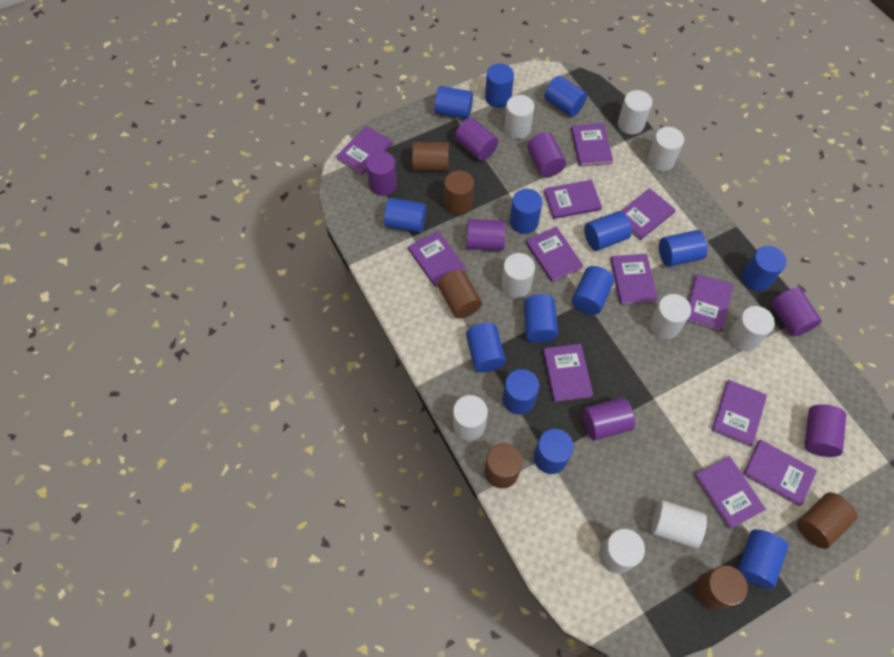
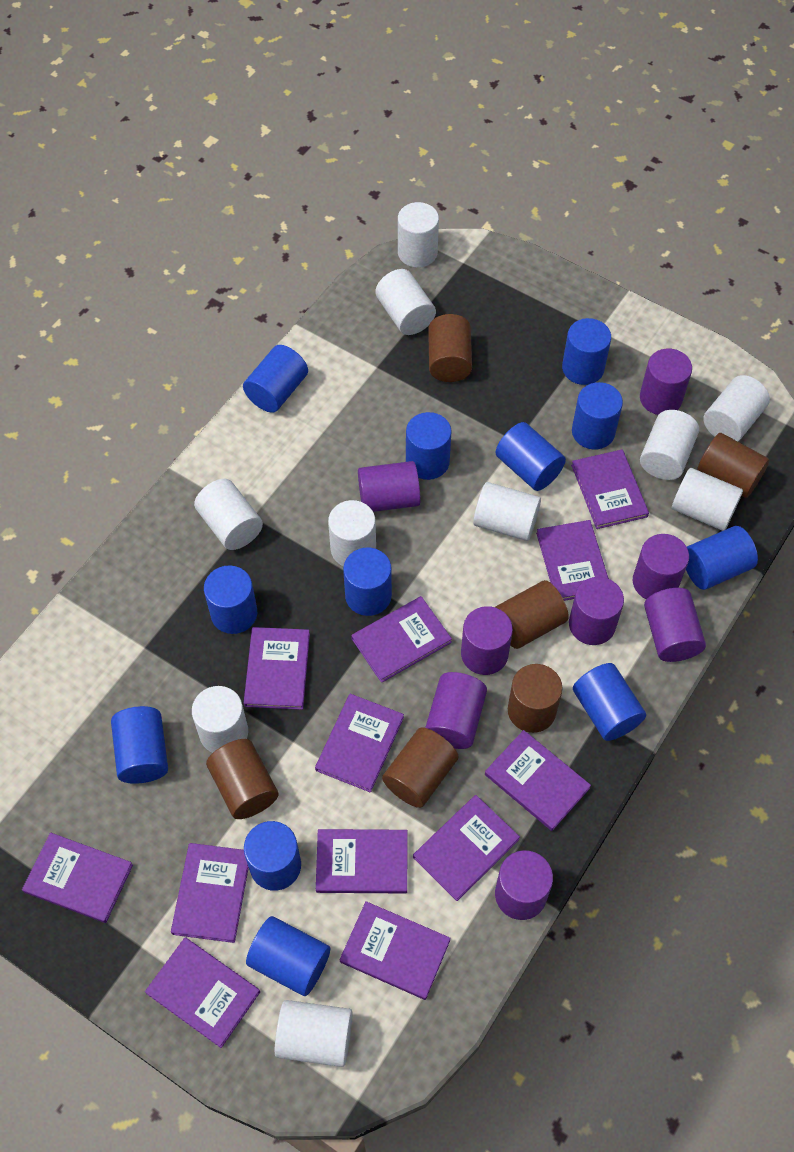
blue cylinder: 14 -> 12
purple cylinder: 7 -> 8
white cylinder: 9 -> 10

